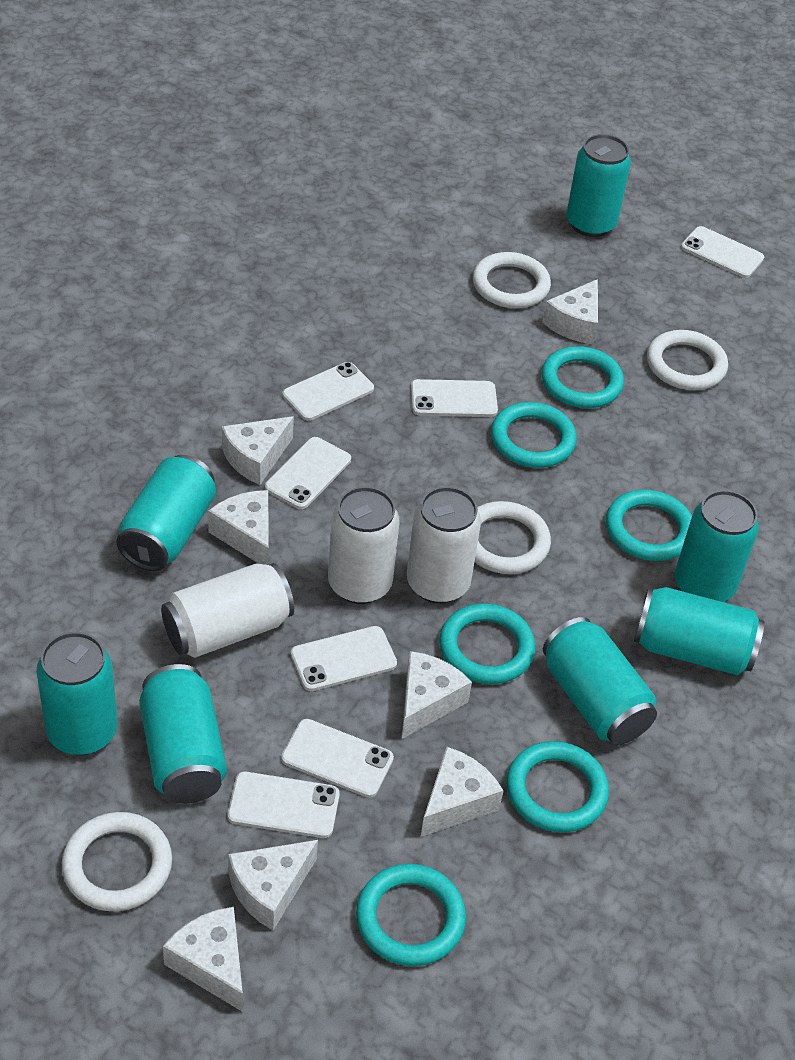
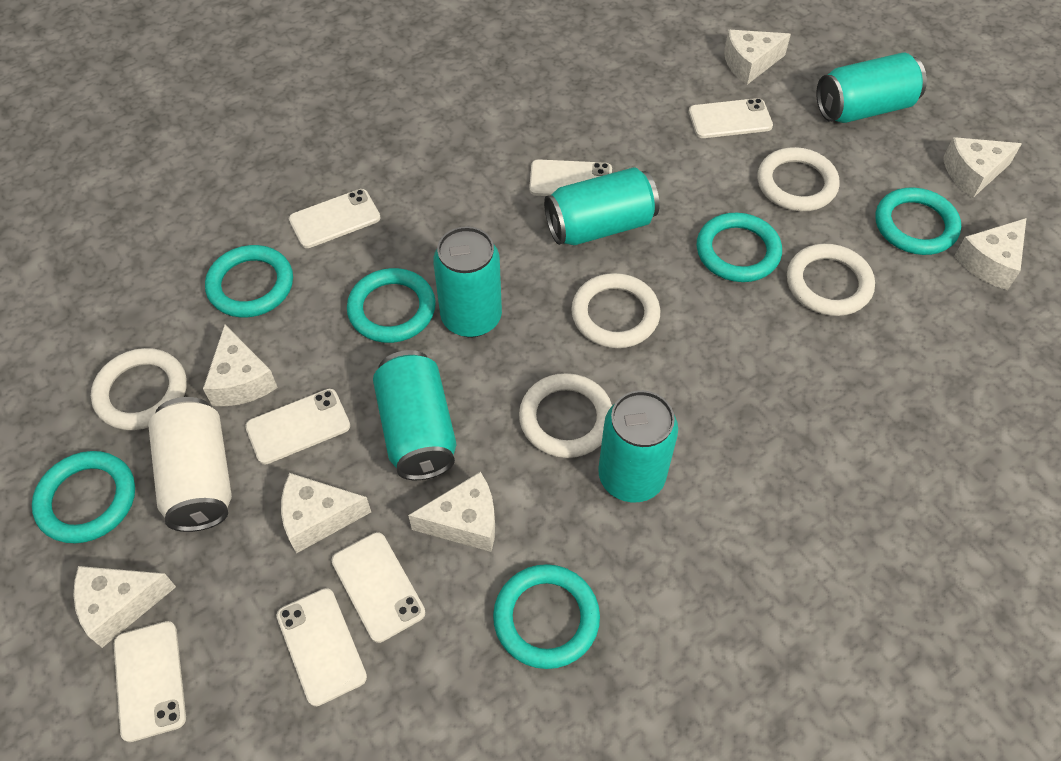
turquoise can: 7 -> 5
white can: 3 -> 1
white ring: 4 -> 5

